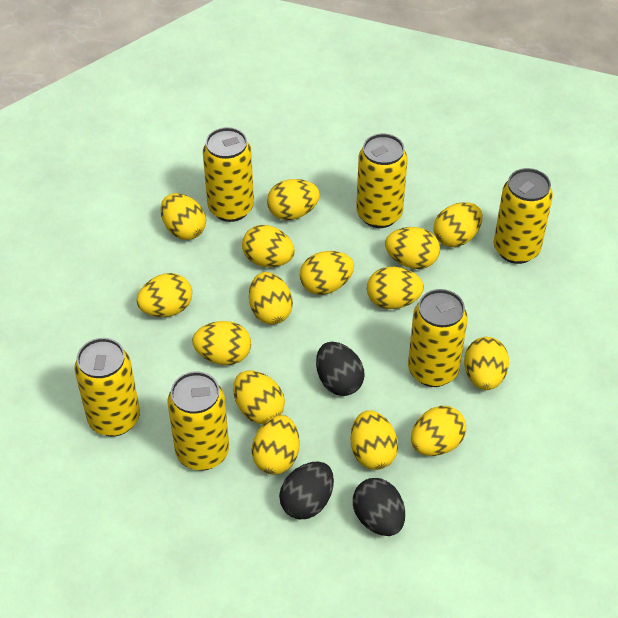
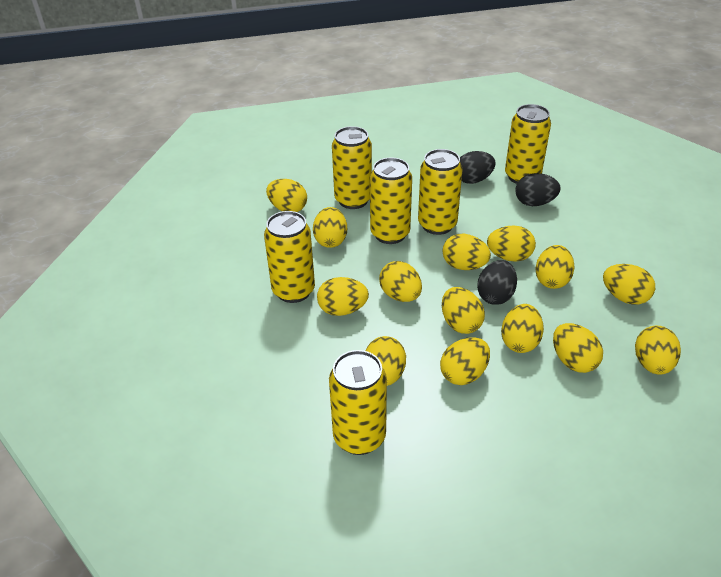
yellow egg: 15 -> 14

